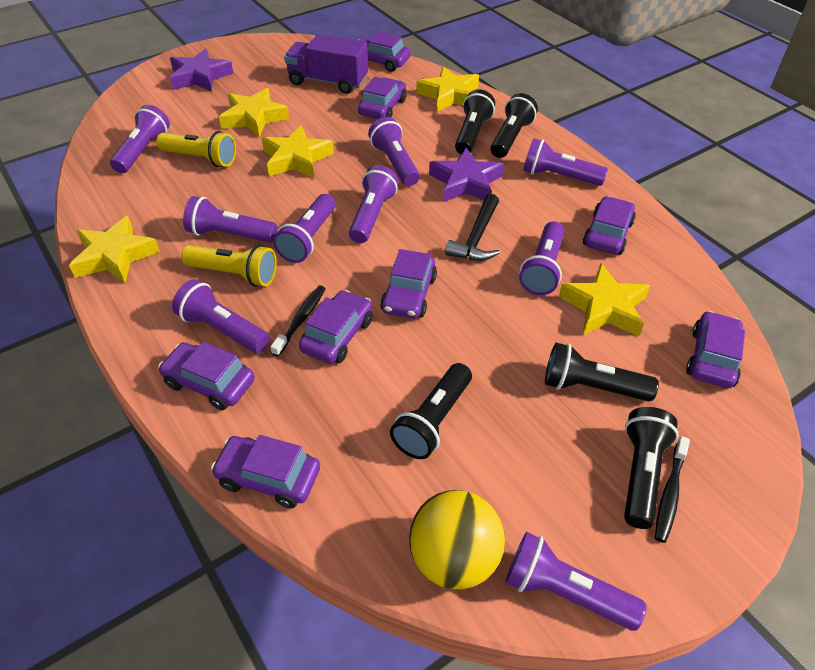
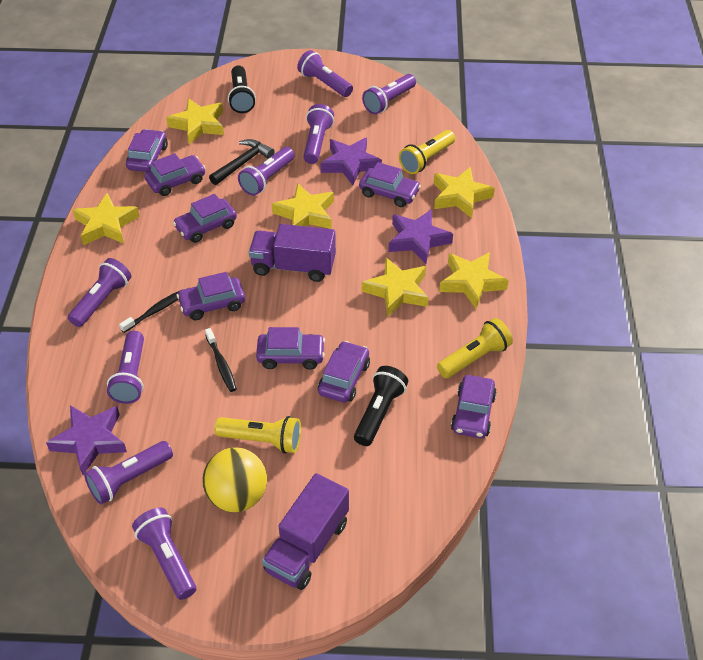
black flashlight: 5 -> 2
purple flashlight: 9 -> 8
purple star: 2 -> 3
purple truck: 1 -> 2
yellow flashlight: 2 -> 3
yellow star: 5 -> 6

